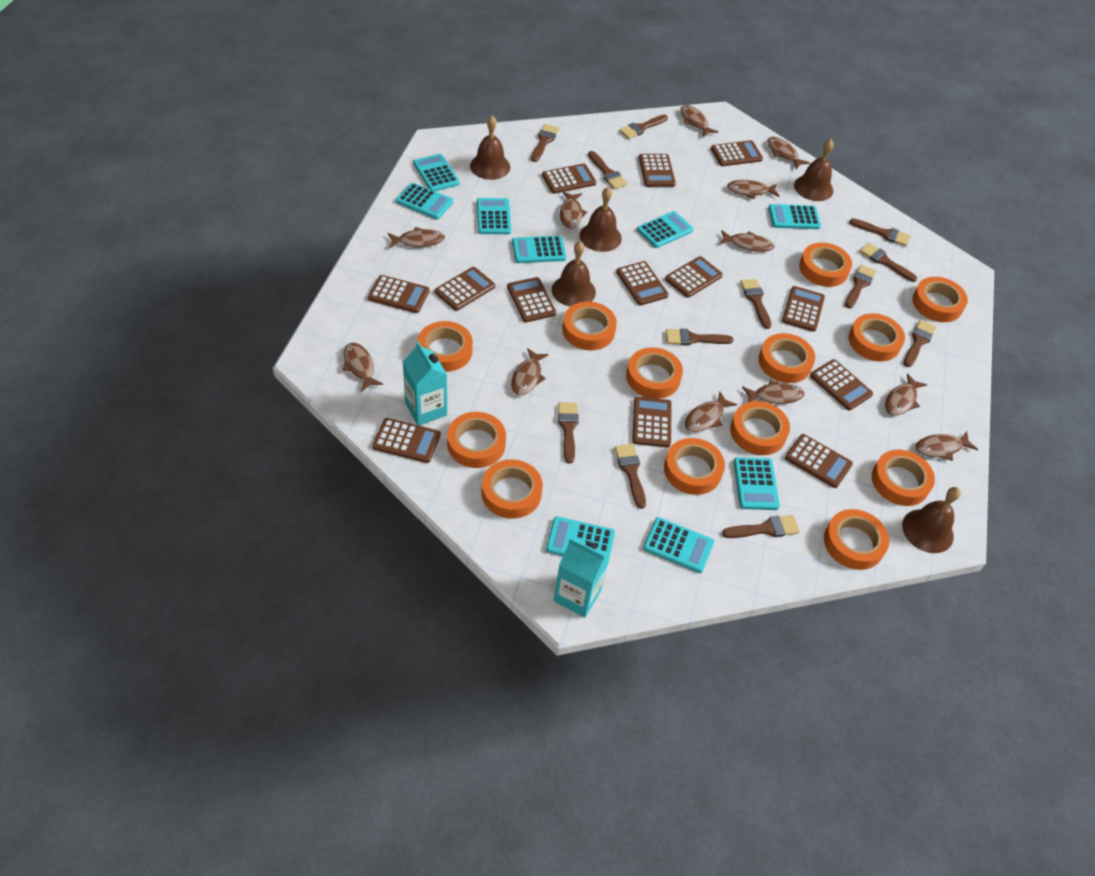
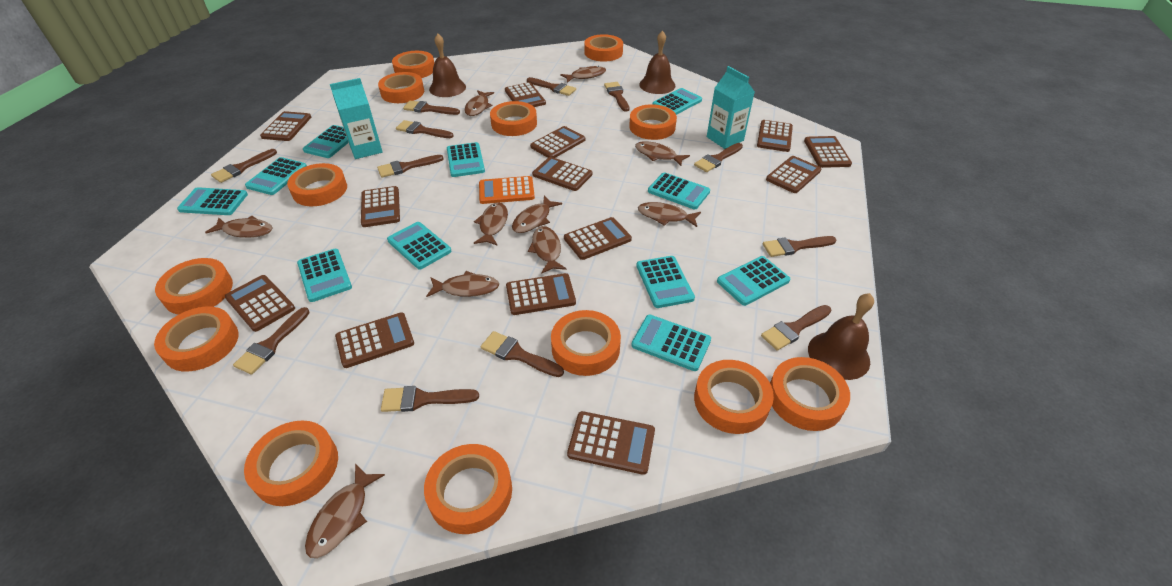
brown bell: 5 -> 3
brown fish: 12 -> 10
orange calculator: 0 -> 1
turquoise calculator: 9 -> 11

